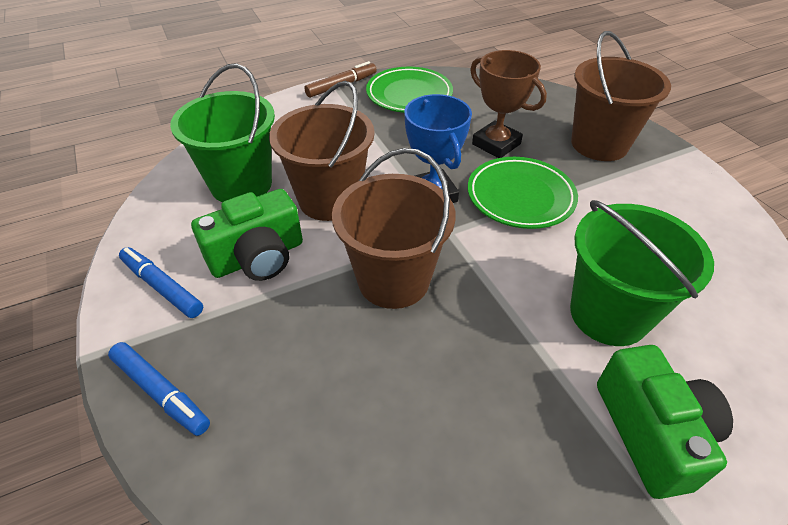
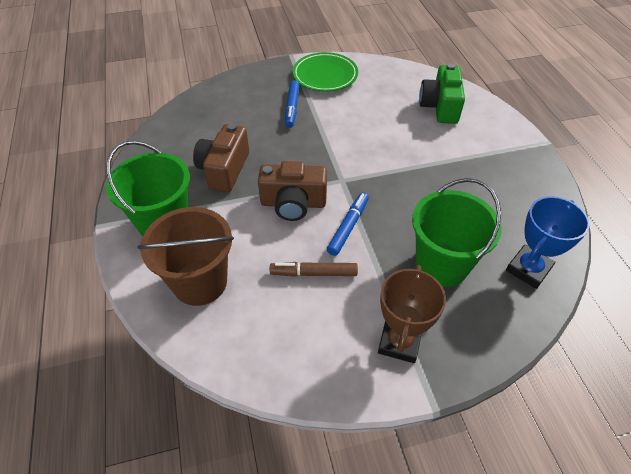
brown bucket: 3 -> 1
brown camera: 0 -> 2
green camera: 2 -> 1
green plate: 2 -> 1

